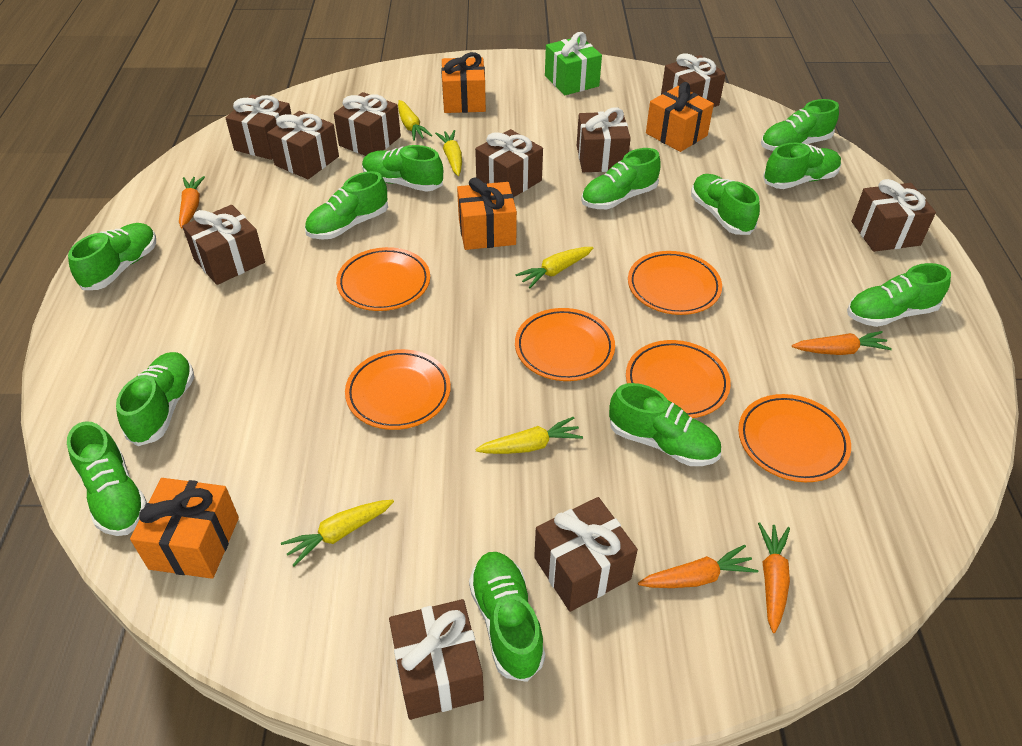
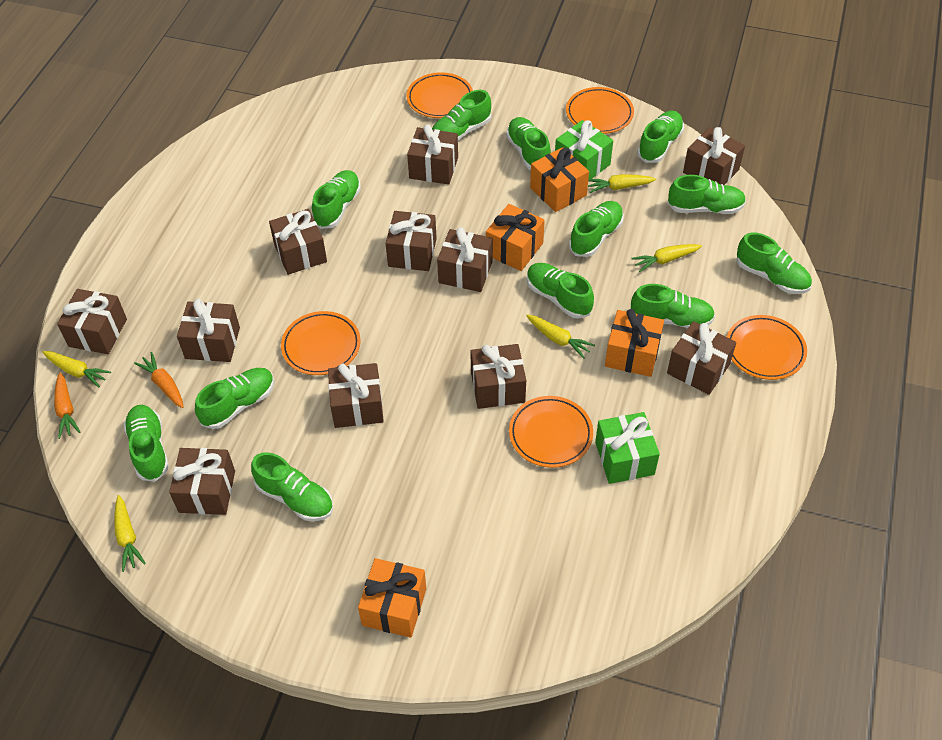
brown gift: 10 -> 11
green gift: 1 -> 2
orange carrot: 4 -> 2
orange plate: 6 -> 5

